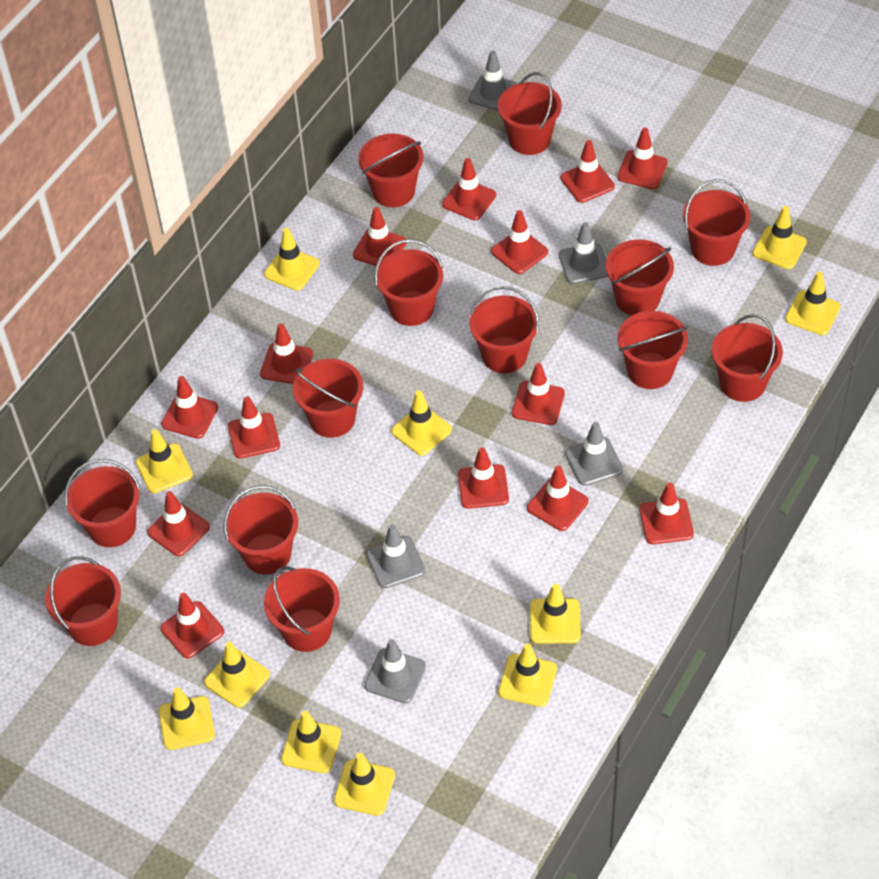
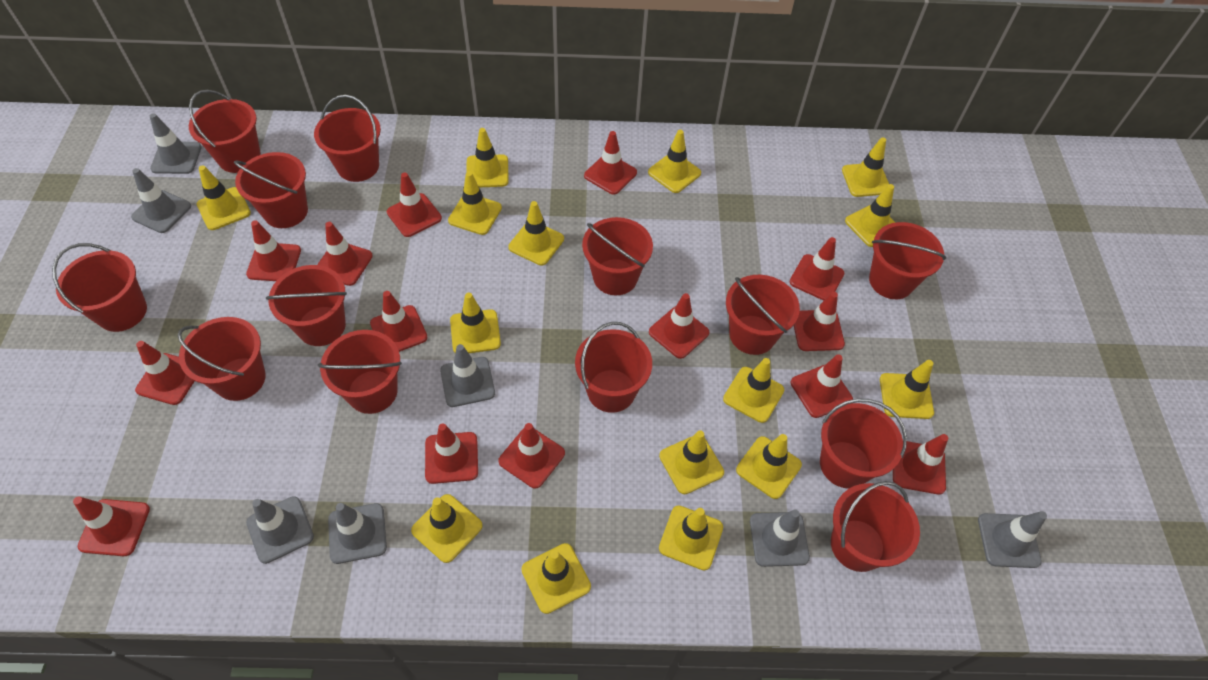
grey traffic cone: 5 -> 7
yellow traffic cone: 11 -> 15

